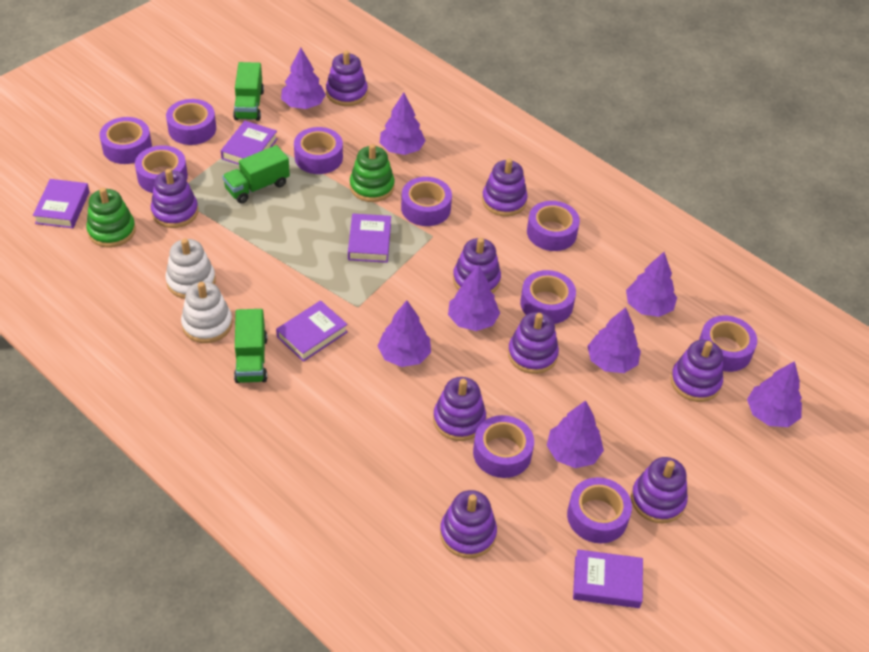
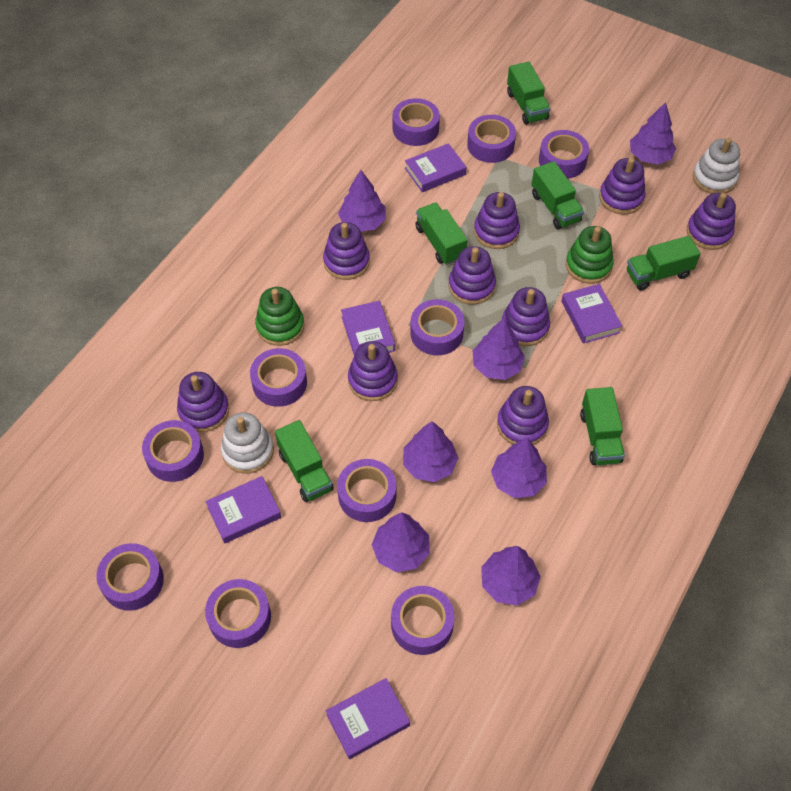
green truck: 3 -> 6
purple tree: 8 -> 7

